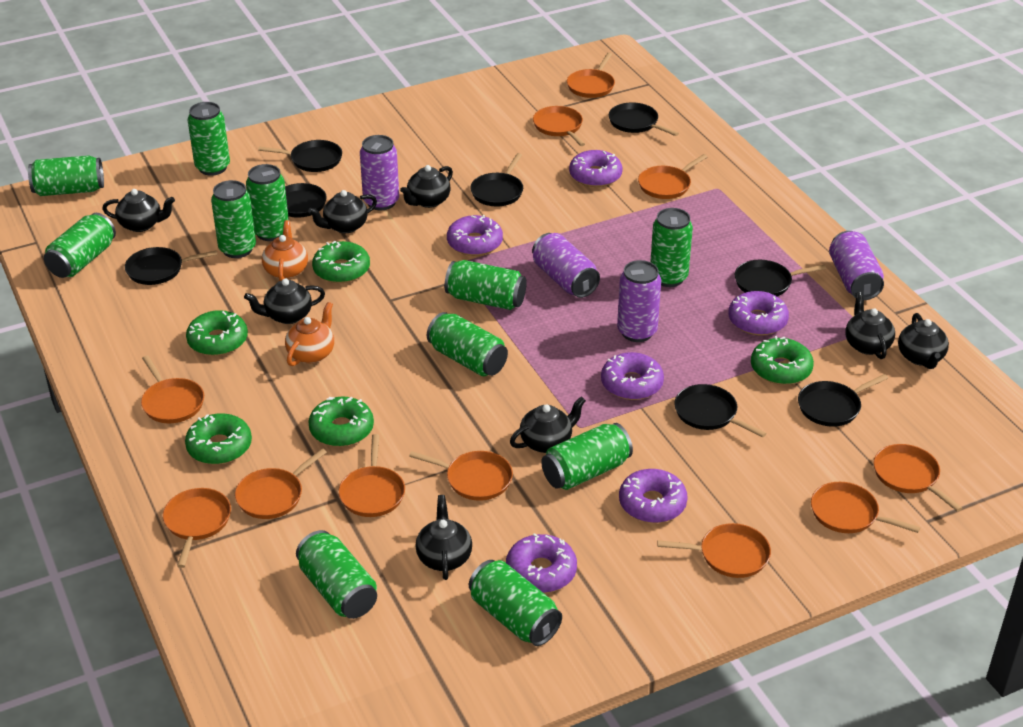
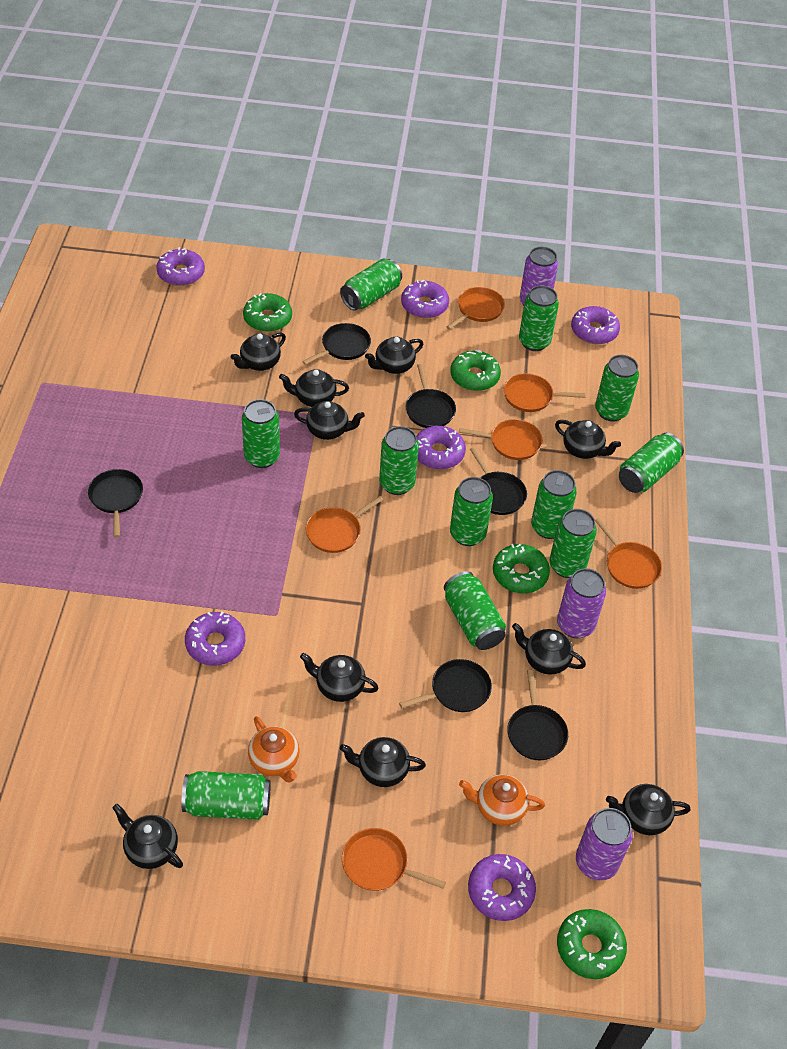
black pan: 8 -> 6
black teapot: 8 -> 10
green donut: 5 -> 4
orange pan: 11 -> 6
purple can: 4 -> 3

